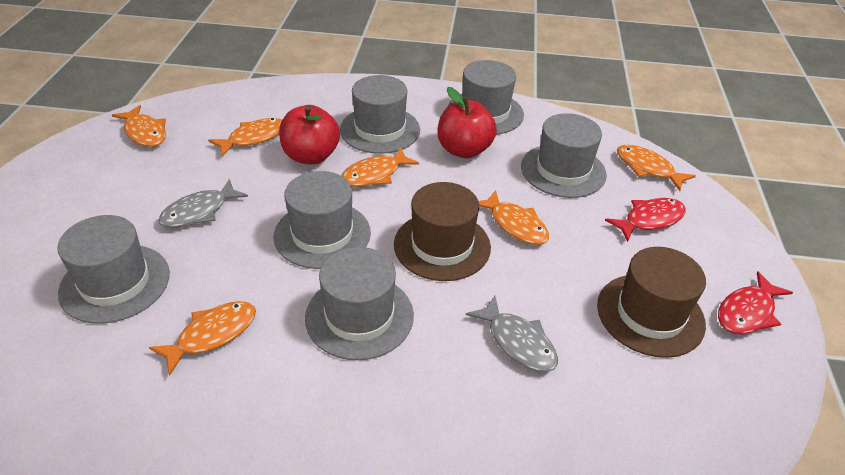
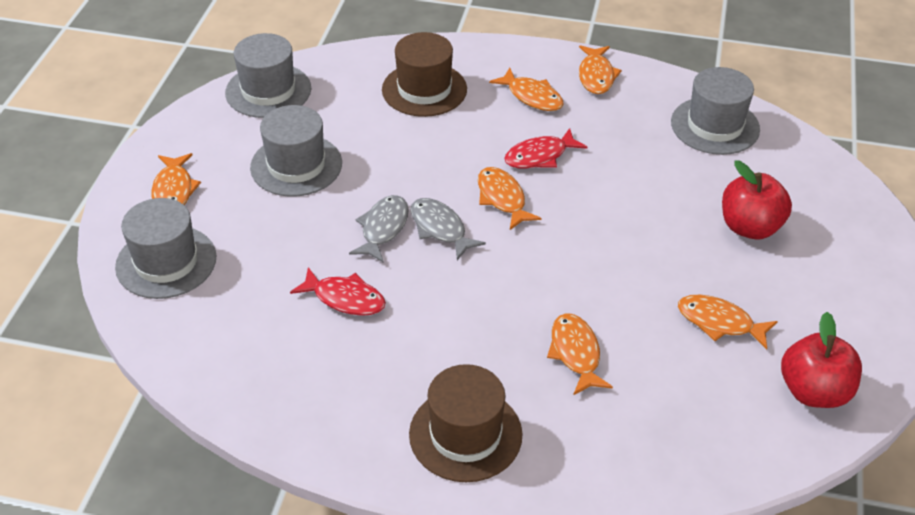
grey hat: 6 -> 4

